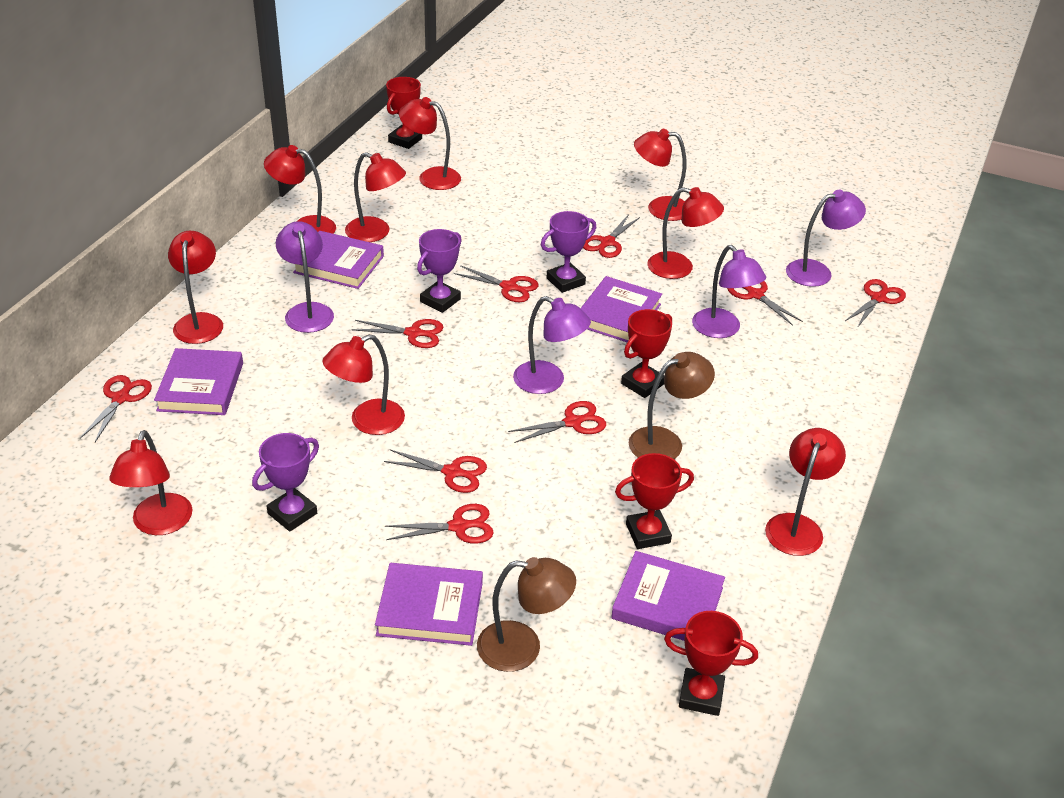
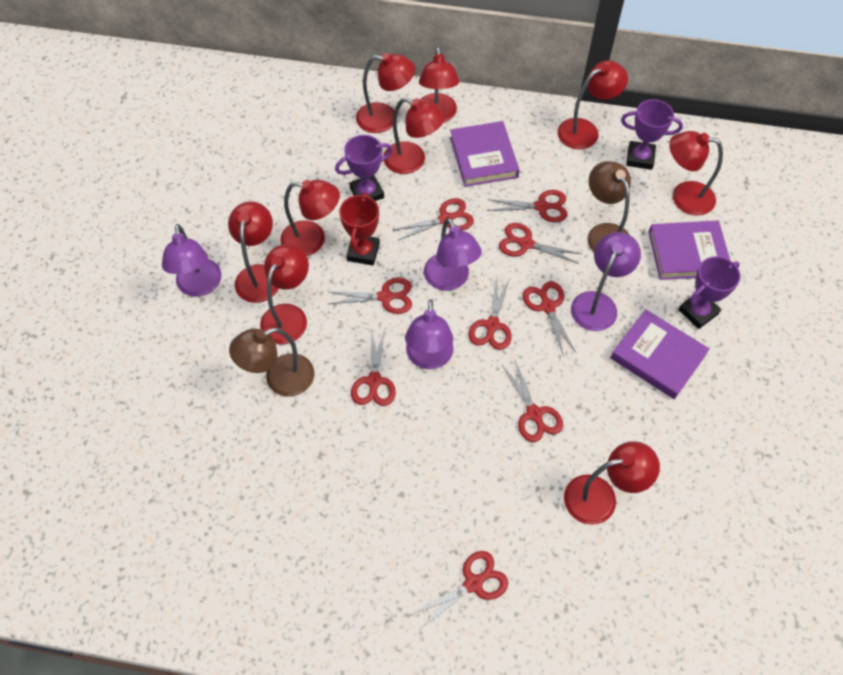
purple book: 5 -> 3
red trophy: 4 -> 1

